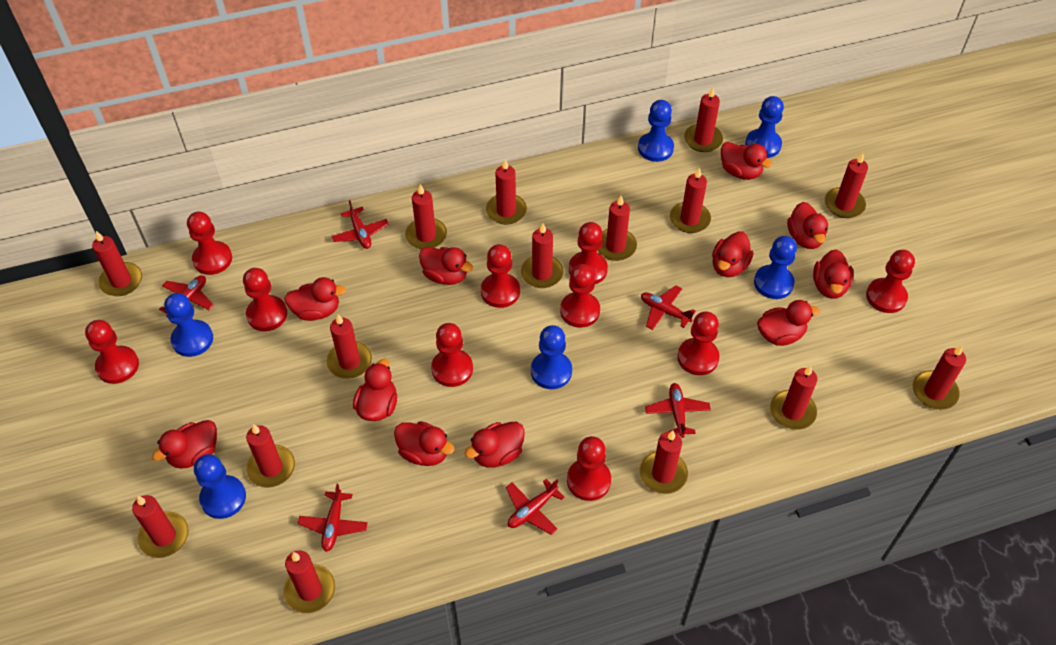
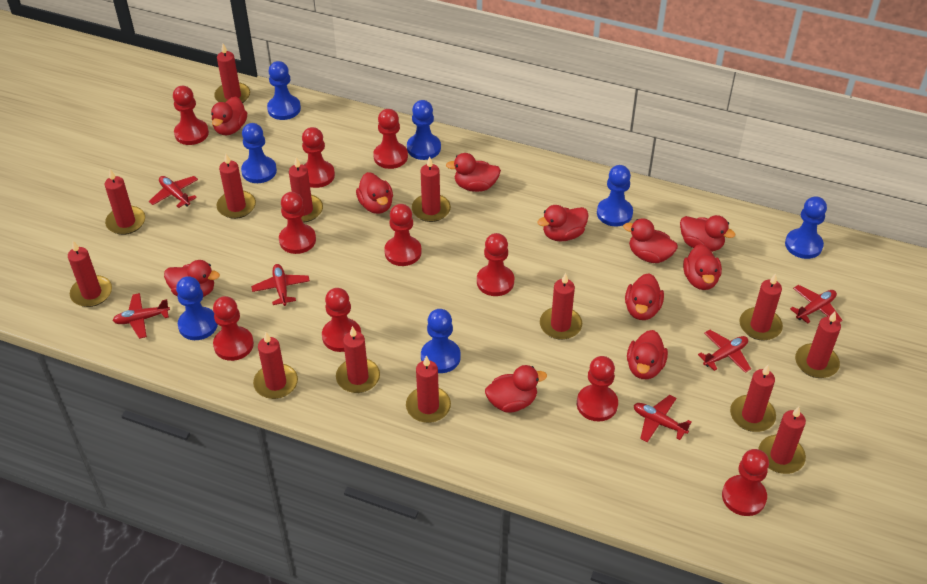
blue pawn: 6 -> 7
red candle: 15 -> 14

